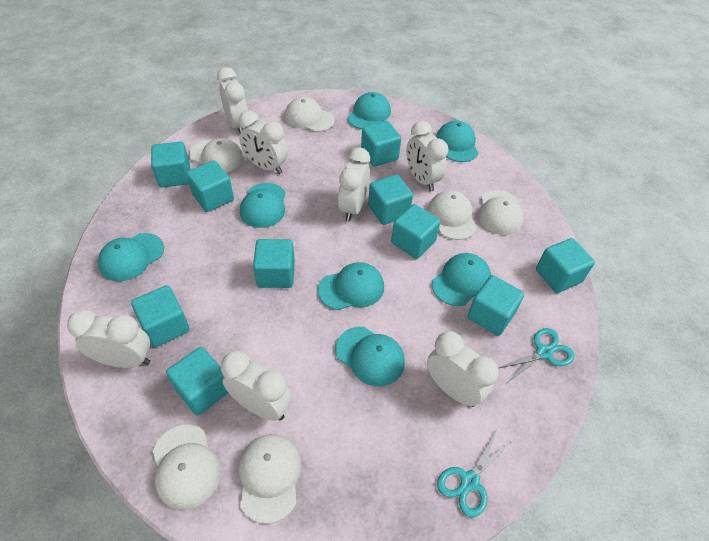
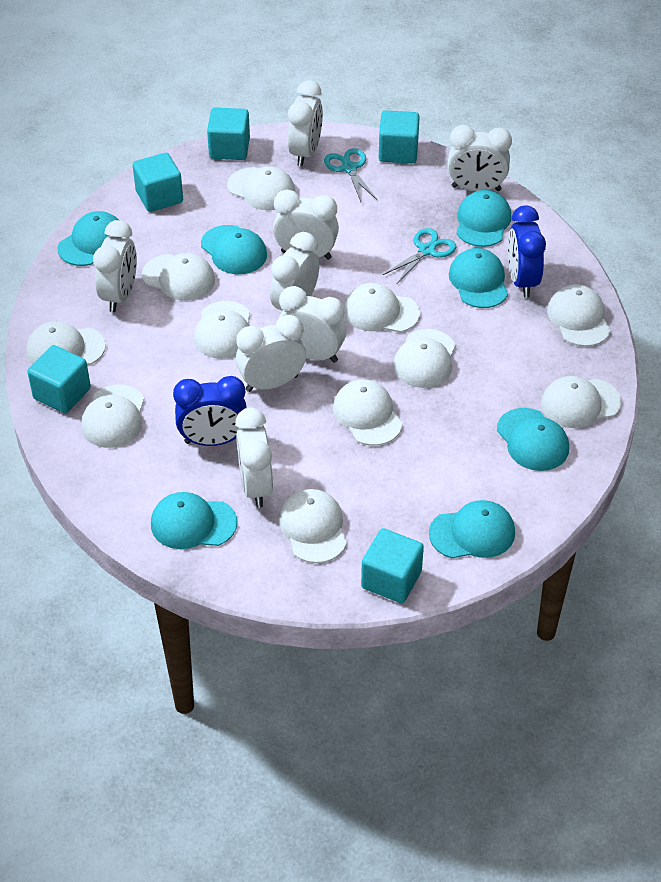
blue clock: 0 -> 2
turquoise cube: 10 -> 5
white cap: 6 -> 11
white clock: 7 -> 8

